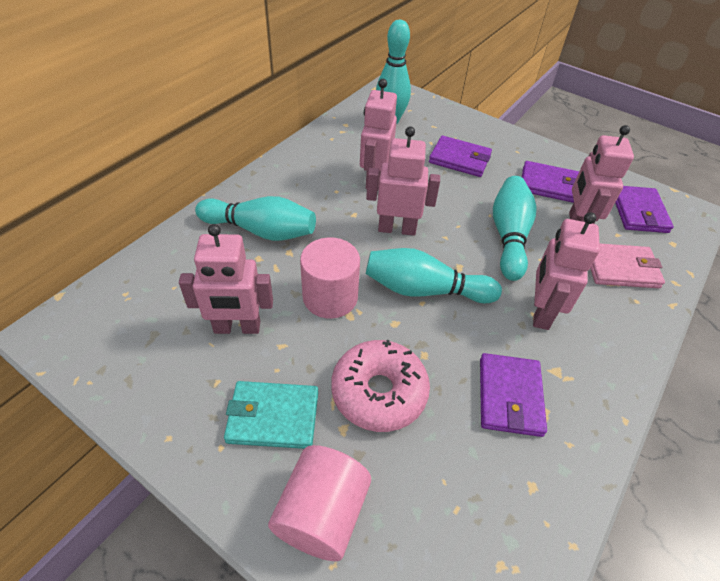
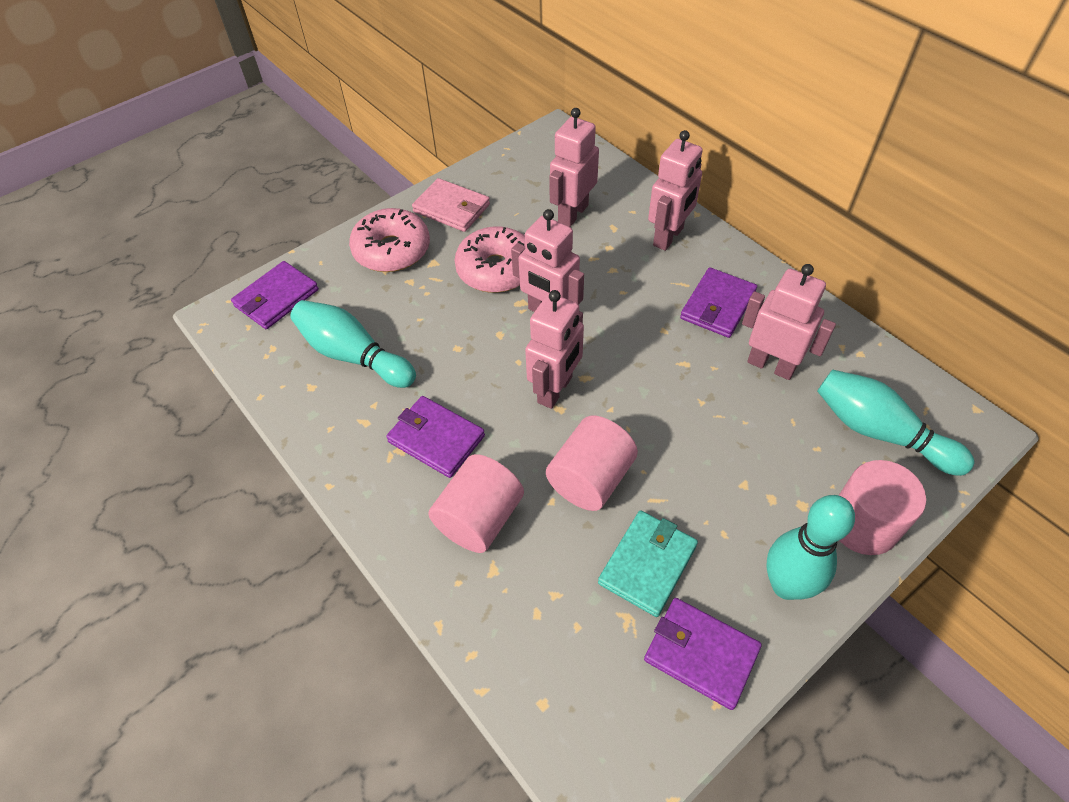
pink cylinder: 2 -> 3
pink donut: 1 -> 2
turquoise bowling pin: 4 -> 3

